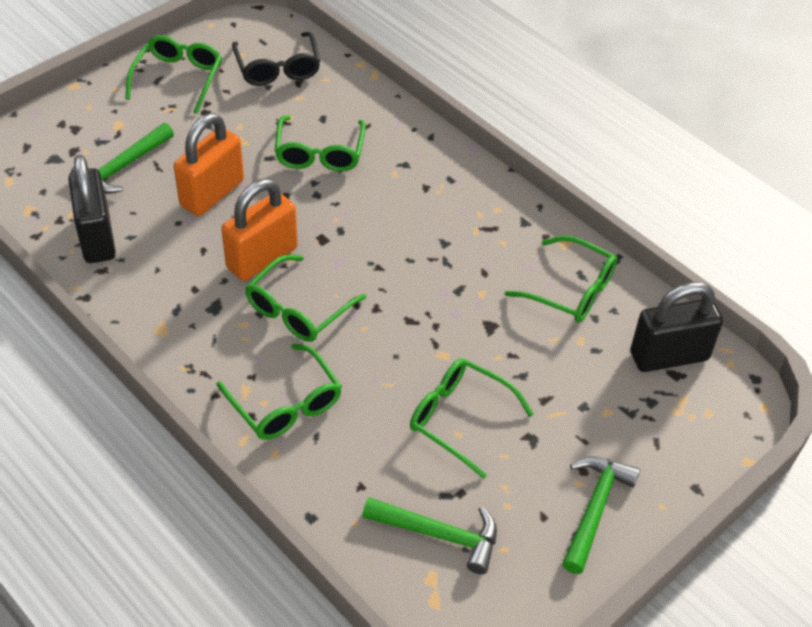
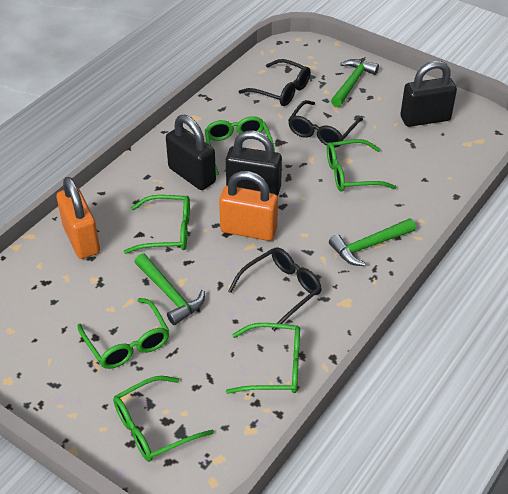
black glasses: 1 -> 3
black padlock: 2 -> 3

